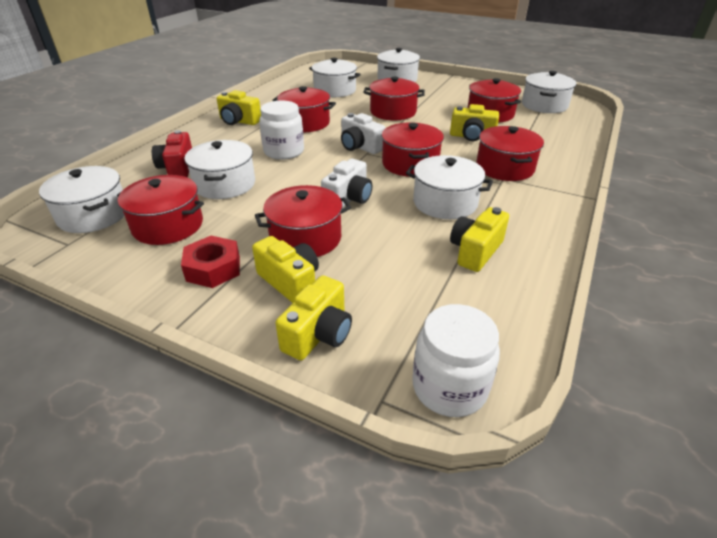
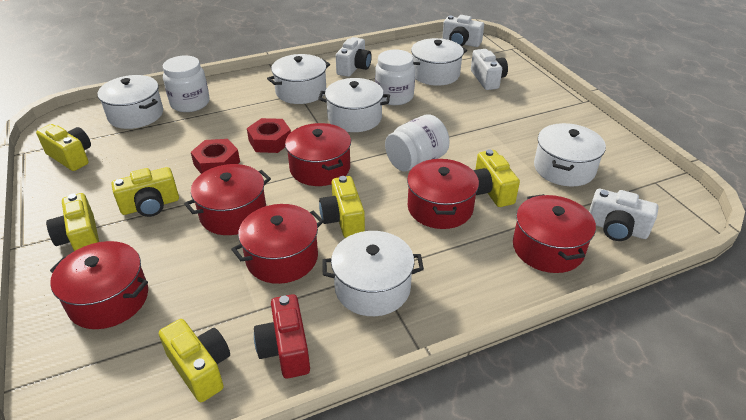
red nut: 1 -> 2
red pot: 7 -> 6
white camera: 2 -> 4
white jar: 2 -> 3
yellow camera: 5 -> 6

